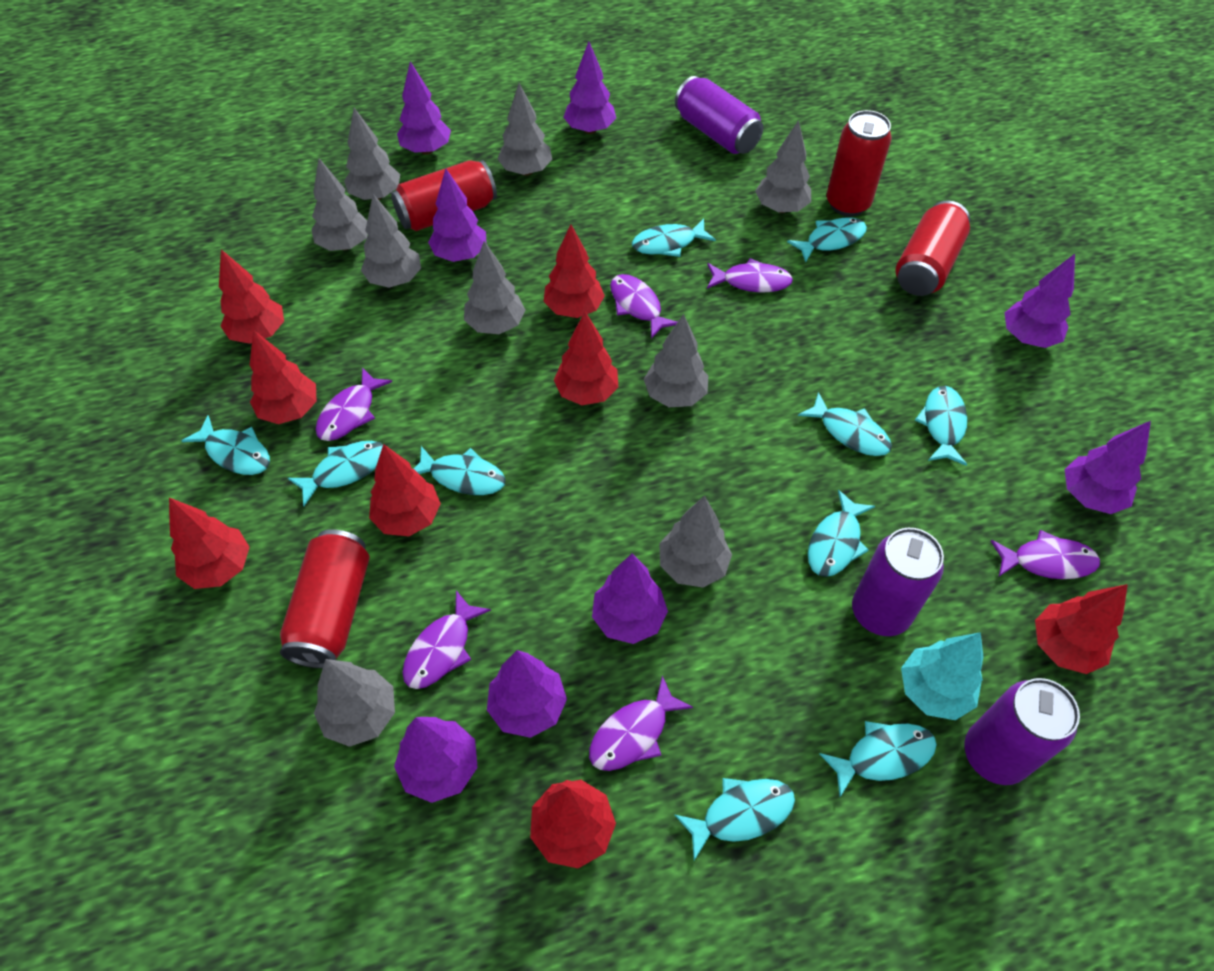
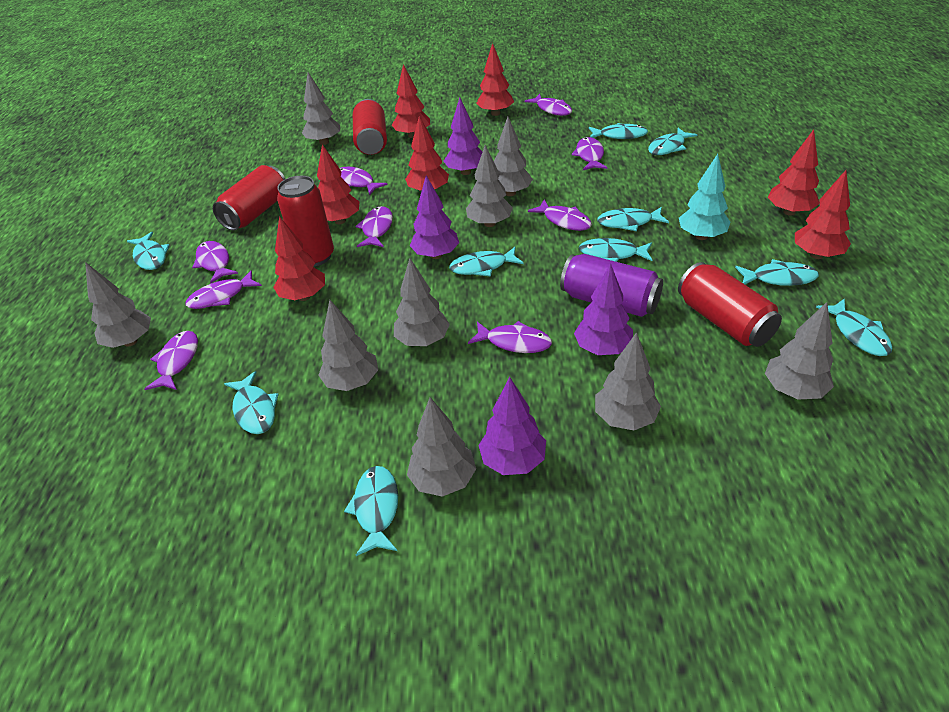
purple can: 3 -> 1
purple fish: 6 -> 9
purple tree: 8 -> 4
red tree: 8 -> 7

